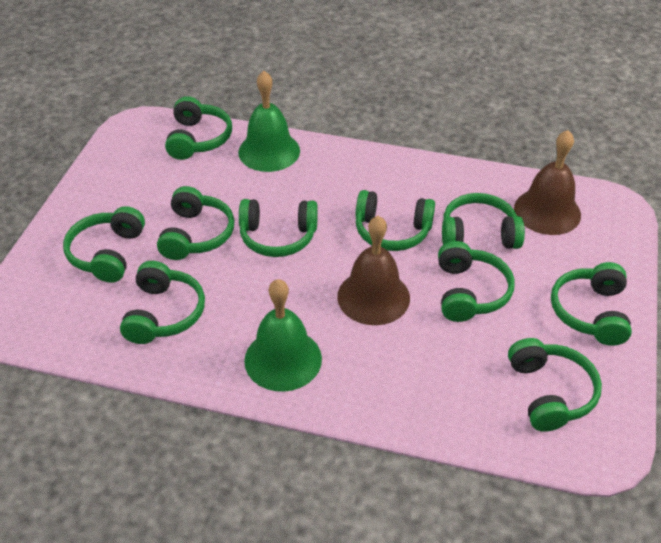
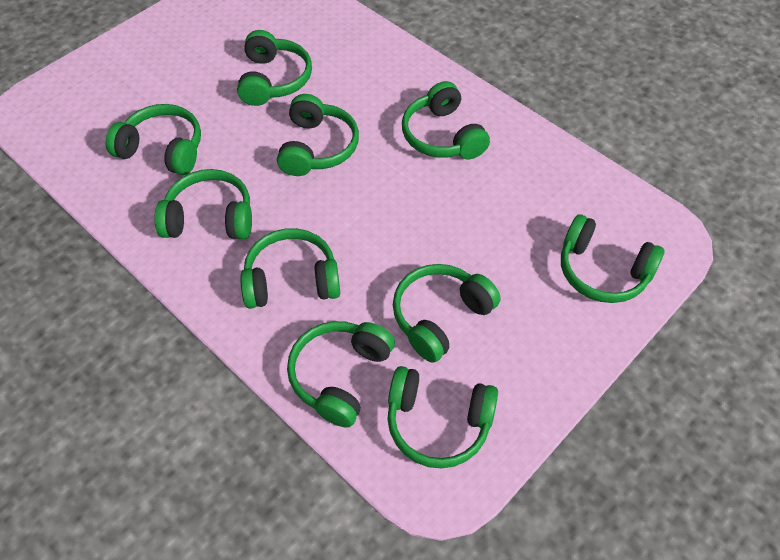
brown bell: 2 -> 0
green bell: 2 -> 0

